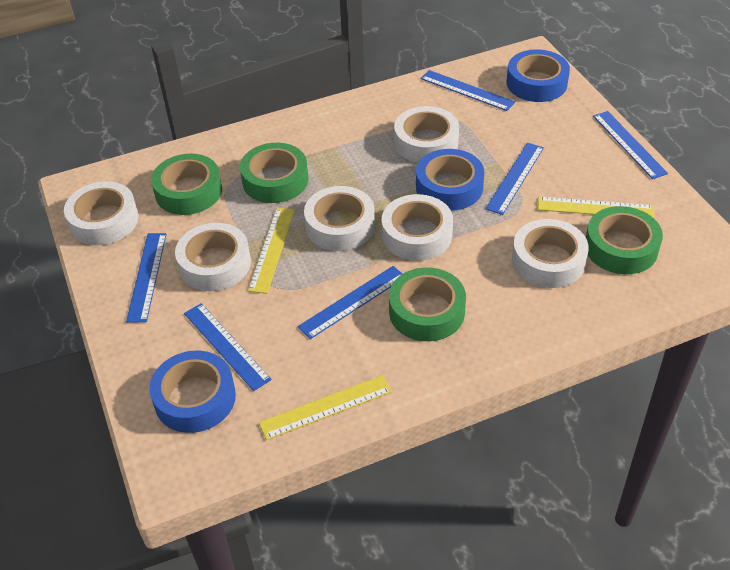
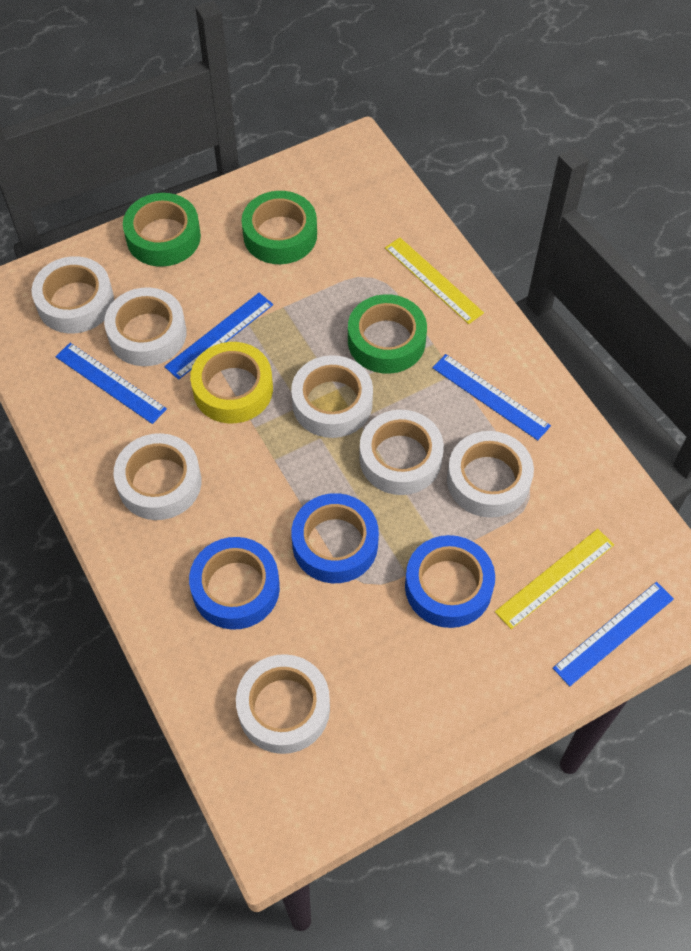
blue ruler: 6 -> 4
green tape: 4 -> 3
white tape: 6 -> 7
yellow ruler: 3 -> 2
yellow tape: 0 -> 1

